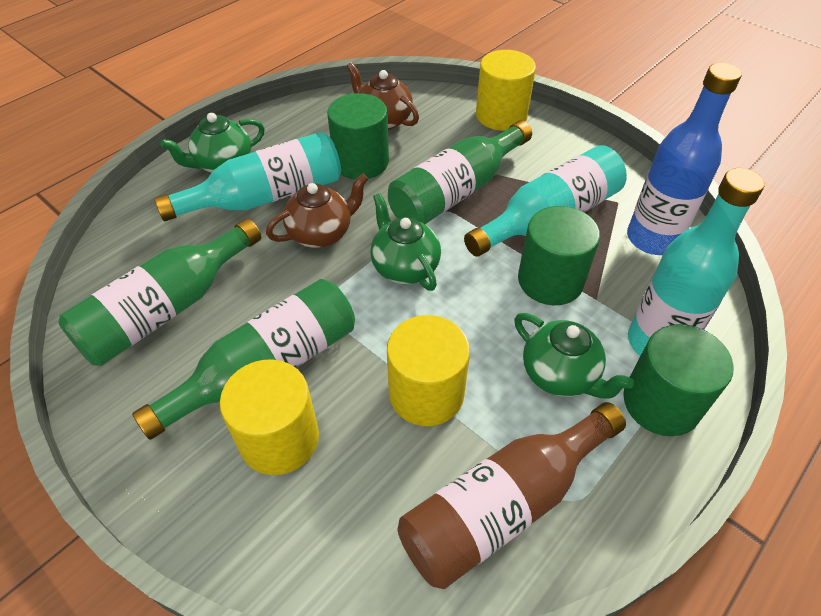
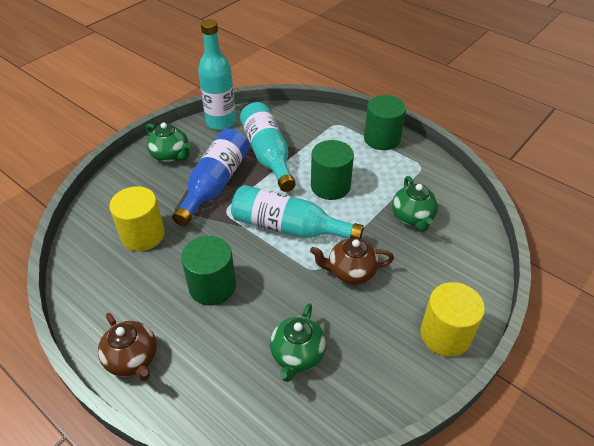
brown bottle: 1 -> 0
green bottle: 3 -> 0
yellow cylinder: 3 -> 2

